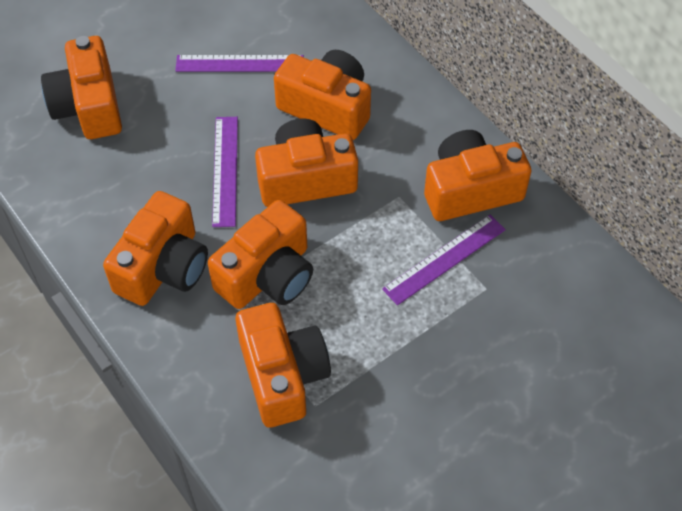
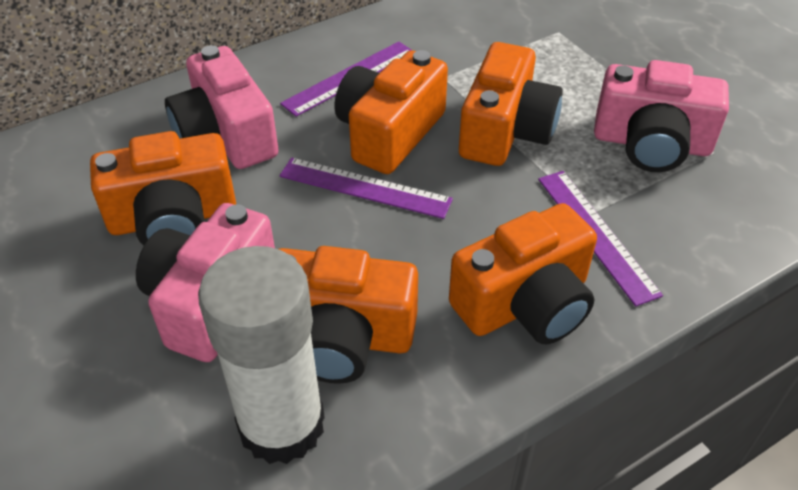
orange camera: 7 -> 5
pink camera: 0 -> 3
white glue stick: 0 -> 1

